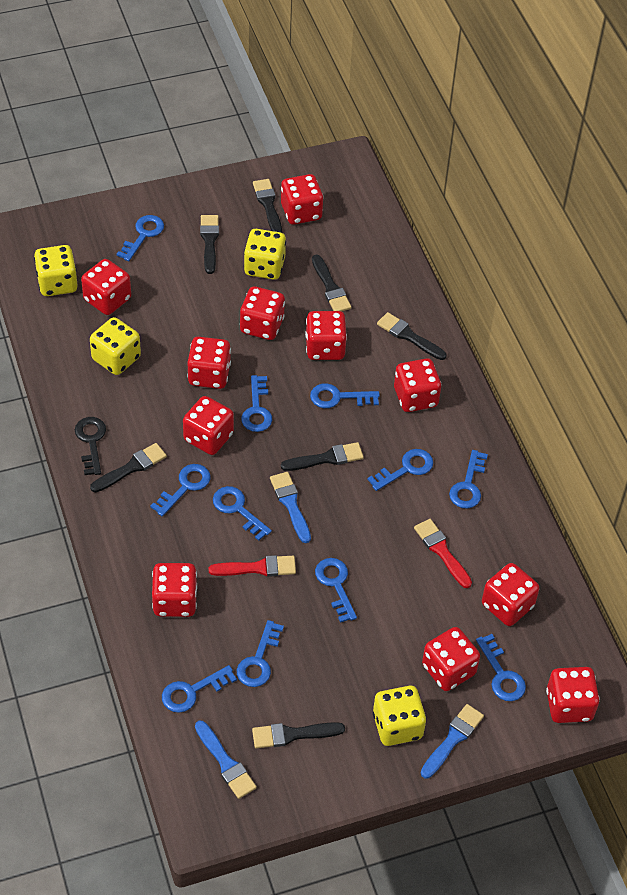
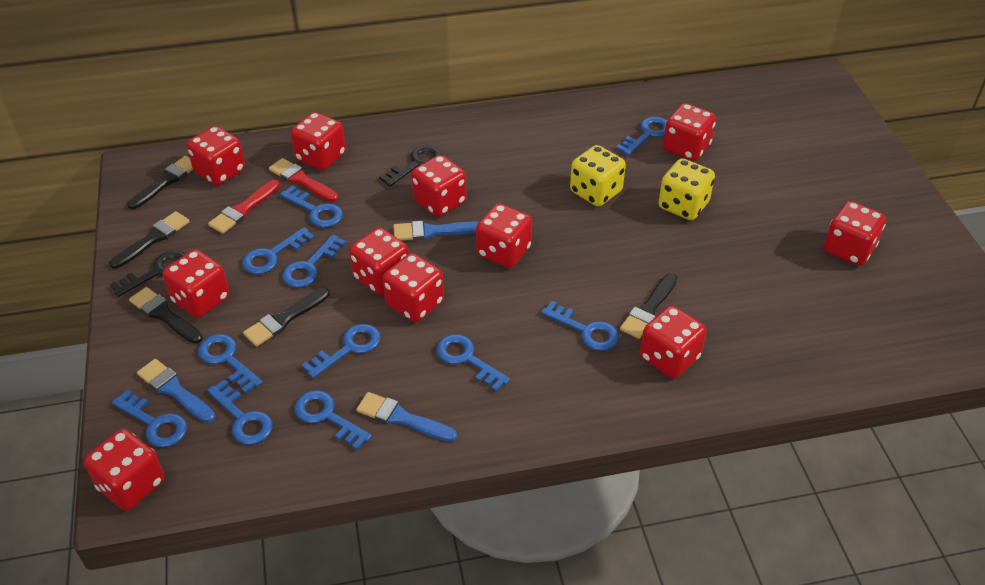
black brush: 7 -> 5
black key: 1 -> 2
yellow dice: 4 -> 2

